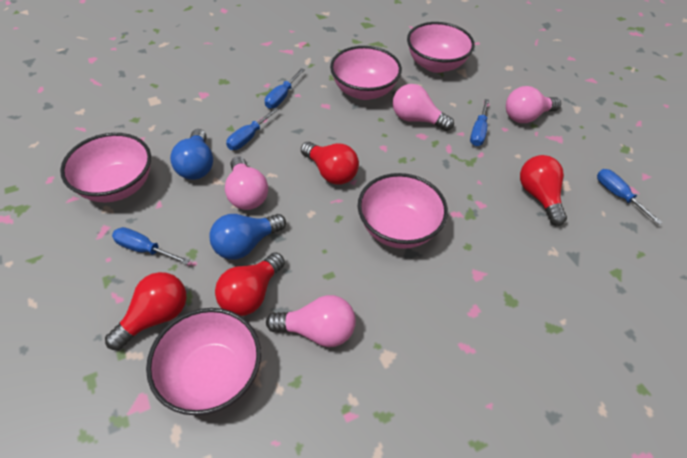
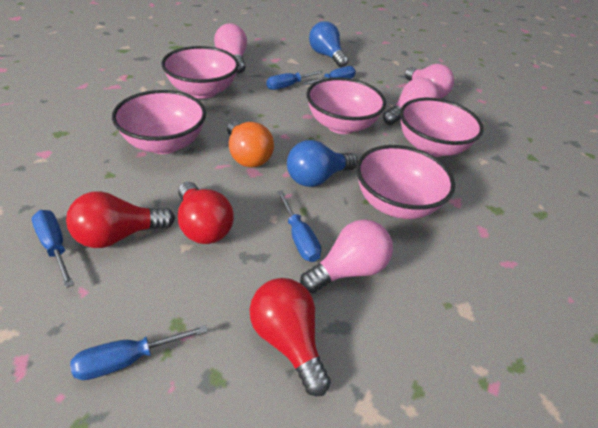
orange light bulb: 0 -> 1
red light bulb: 4 -> 3

